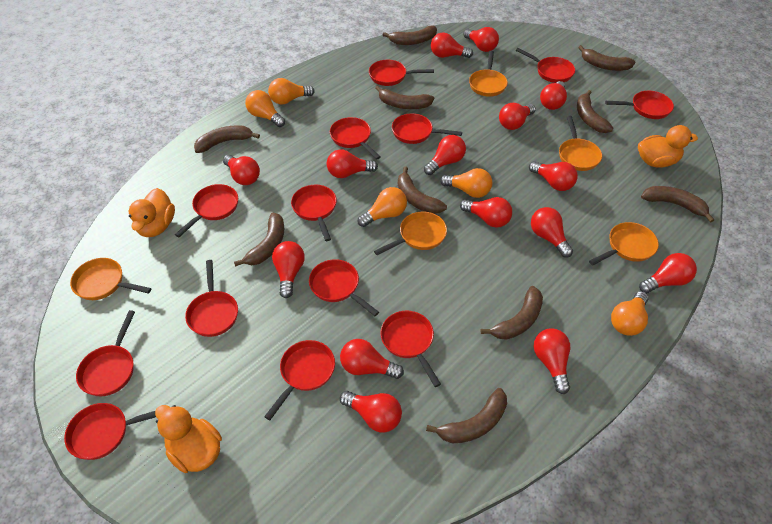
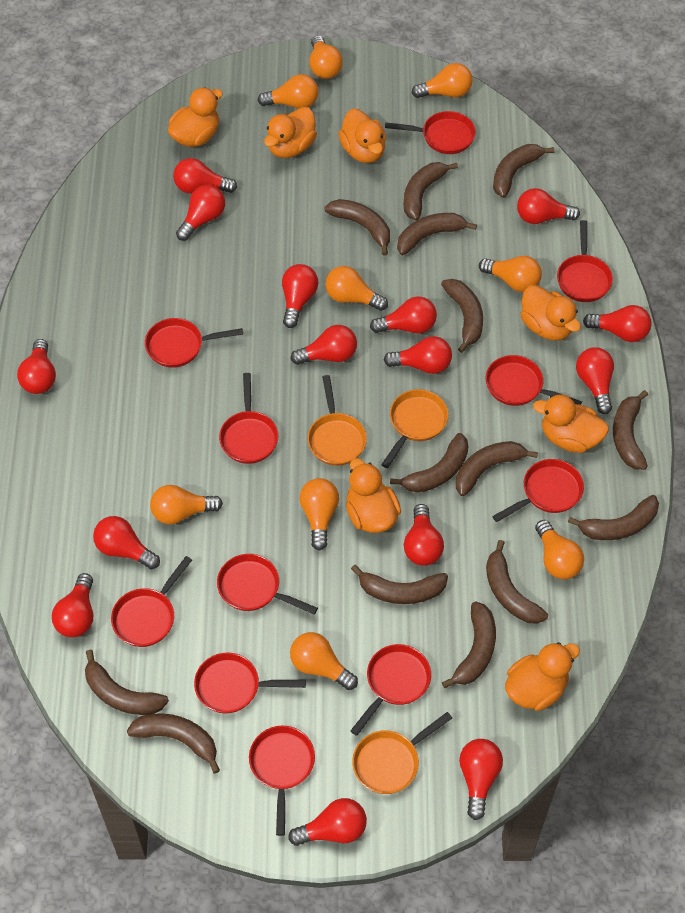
brown banana: 10 -> 14
orange duck: 3 -> 7
orange light bulb: 5 -> 9
orange pan: 5 -> 3
red pan: 13 -> 11

